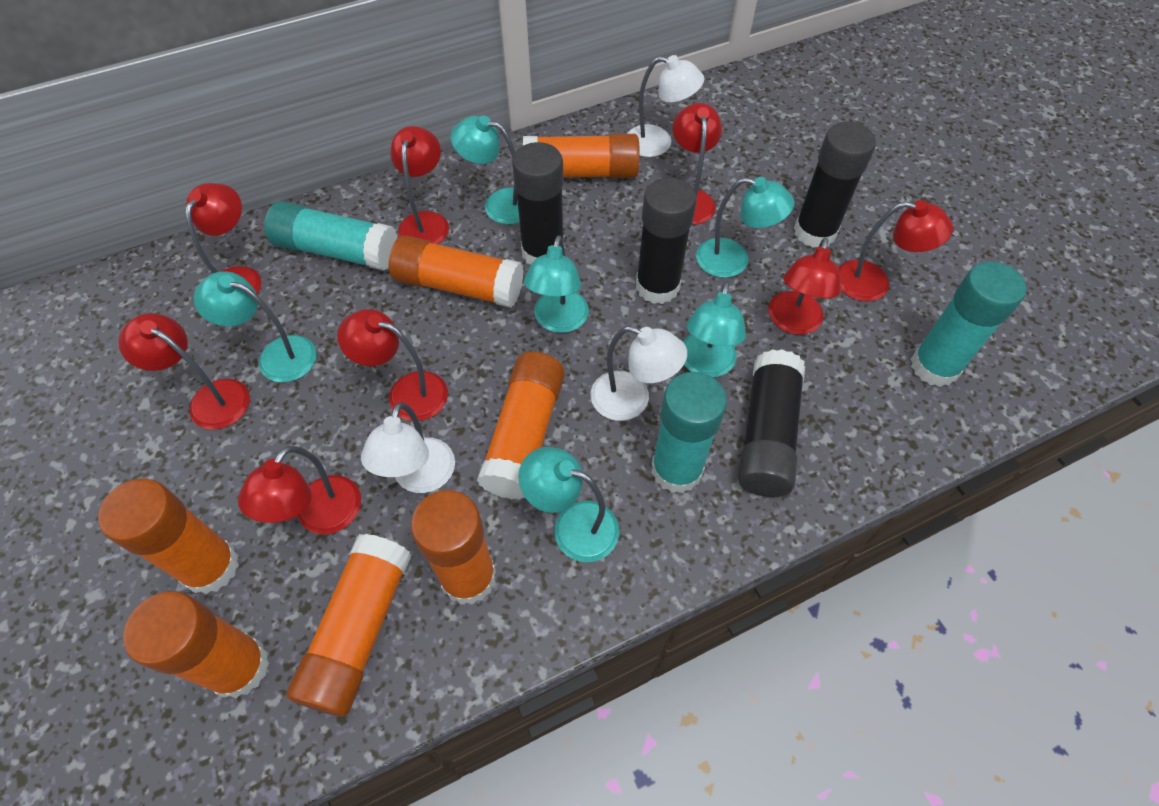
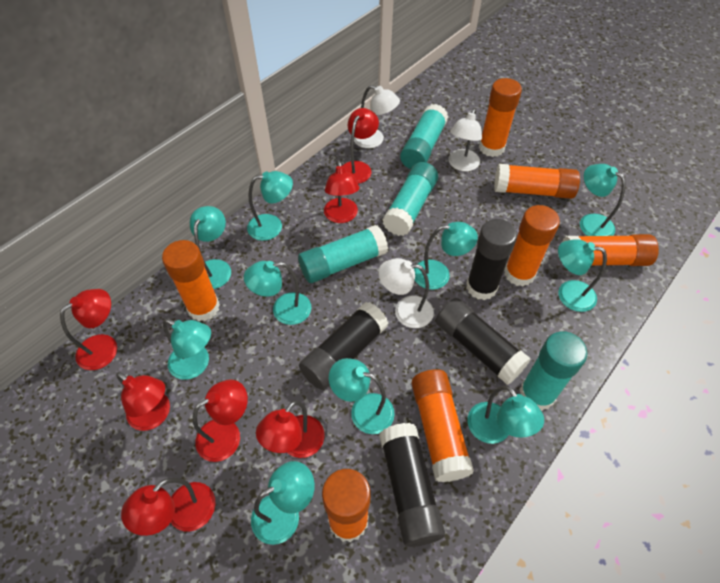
red lamp: 8 -> 7
turquoise glue stick: 3 -> 4
turquoise lamp: 6 -> 10

